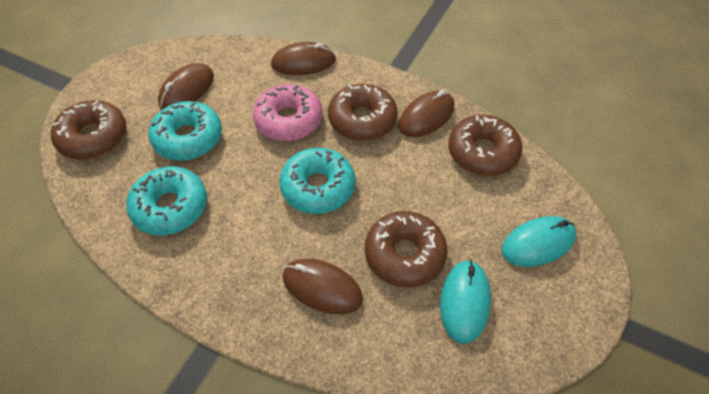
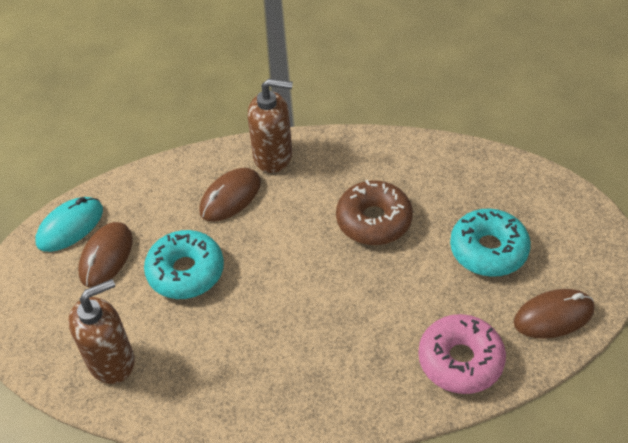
brown donut: 4 -> 1
brown mouse: 4 -> 3
brown soap dispenser: 0 -> 2
turquoise donut: 3 -> 2
turquoise mouse: 2 -> 1

